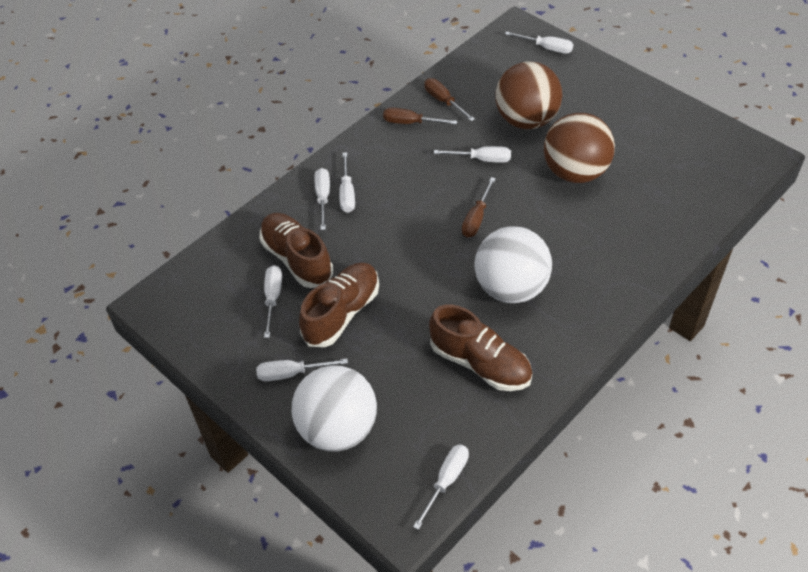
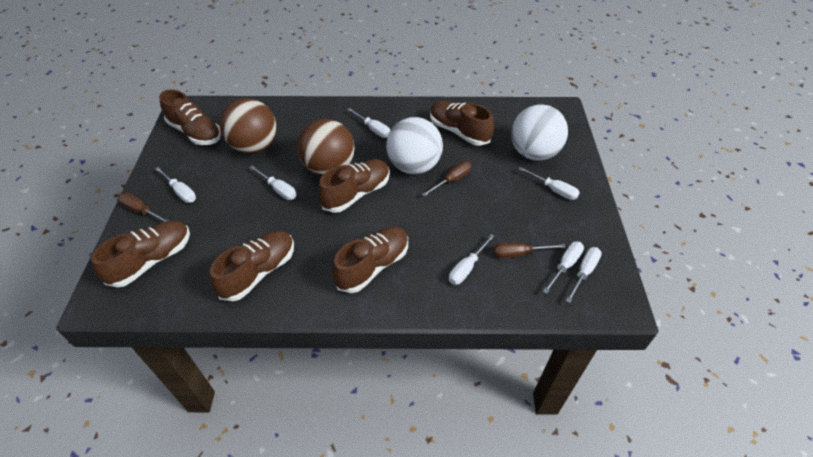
brown shoe: 3 -> 6

